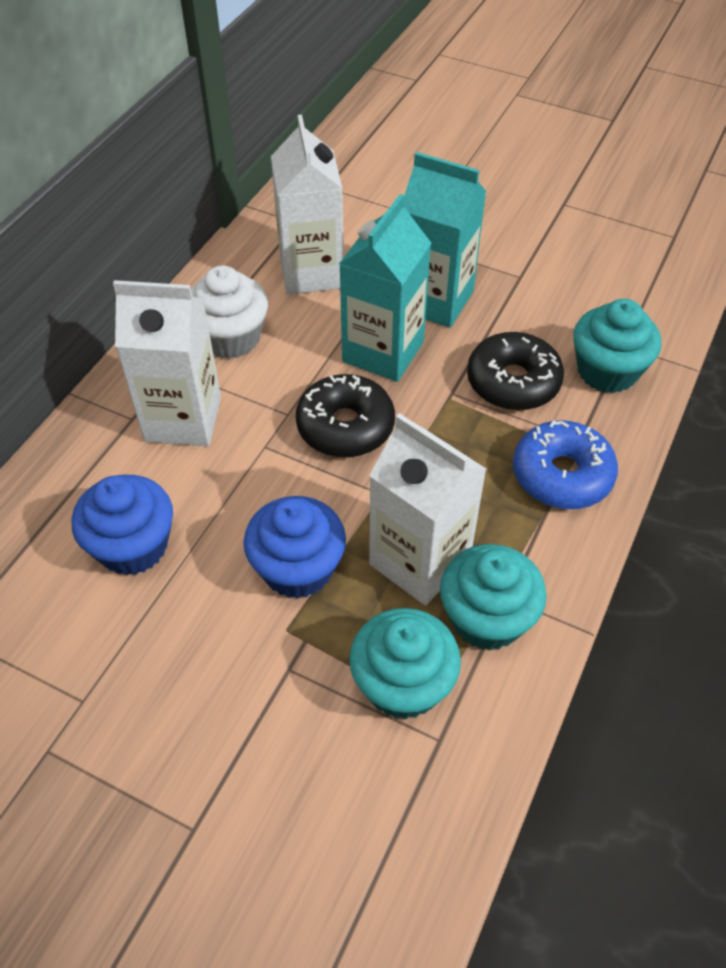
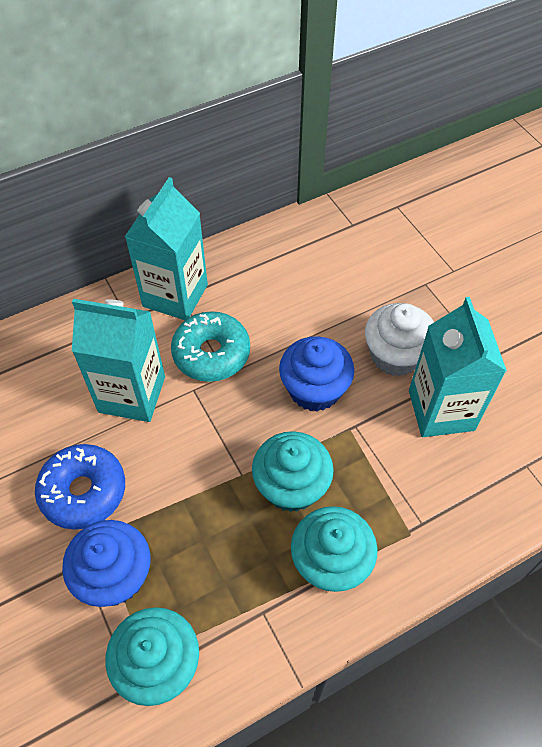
black donut: 2 -> 0
turquoise carton: 2 -> 3
turquoise donut: 0 -> 1
white carton: 3 -> 0

